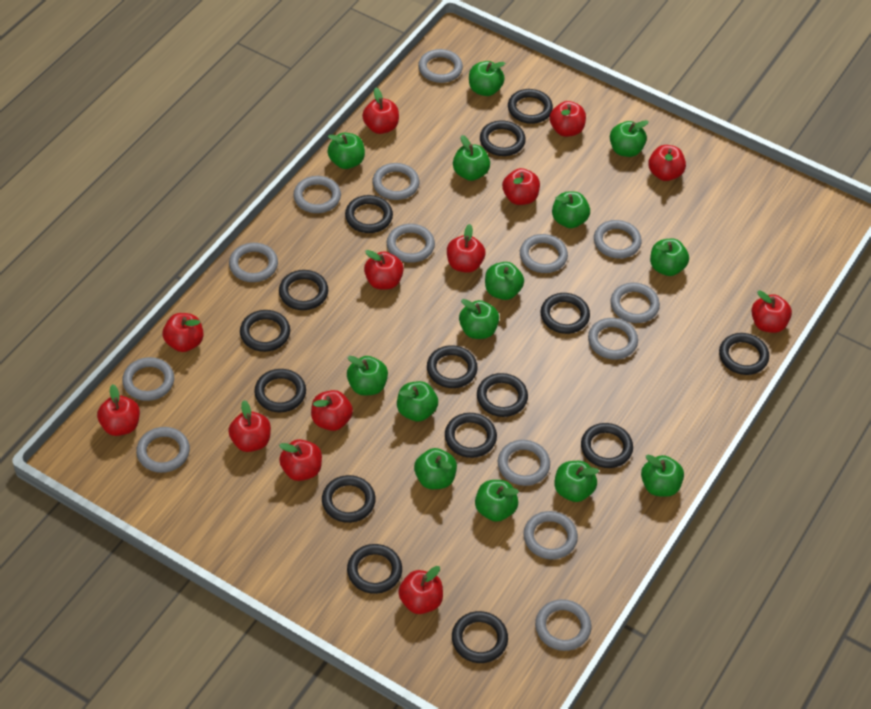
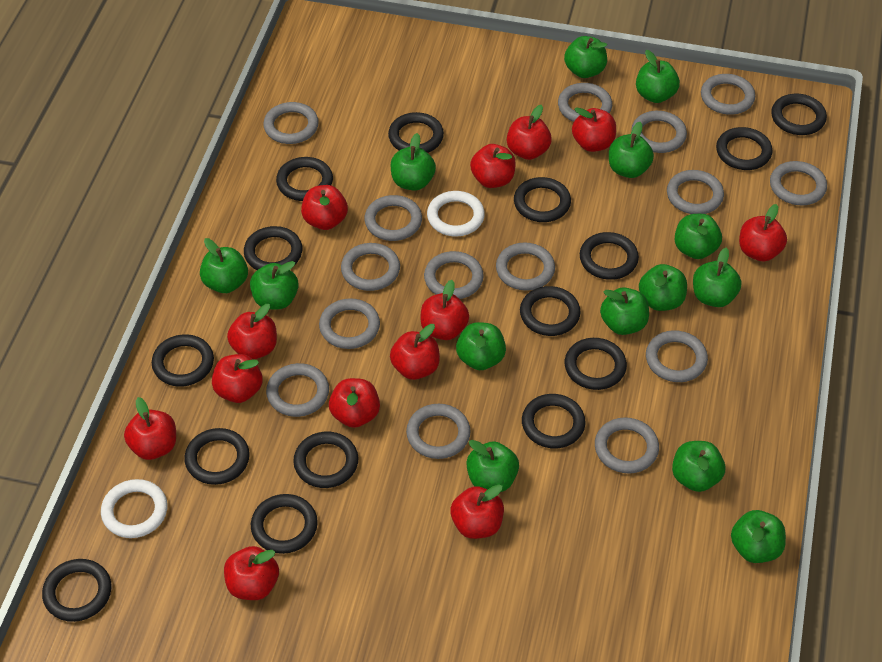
grey ring: 14 -> 15
white ring: 0 -> 2

